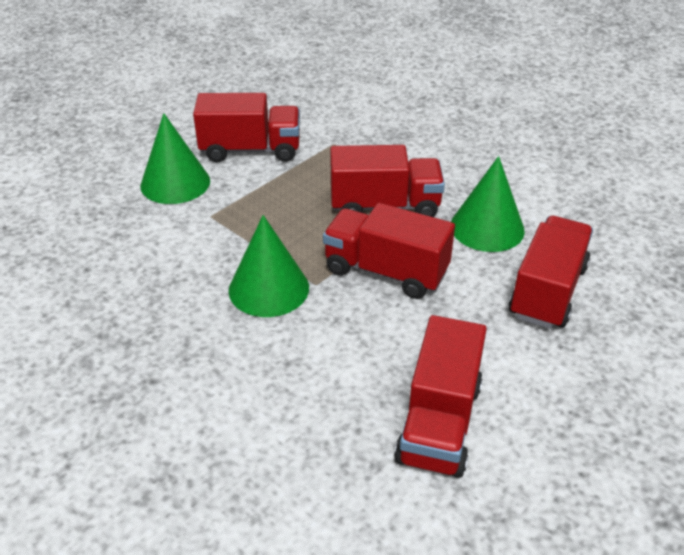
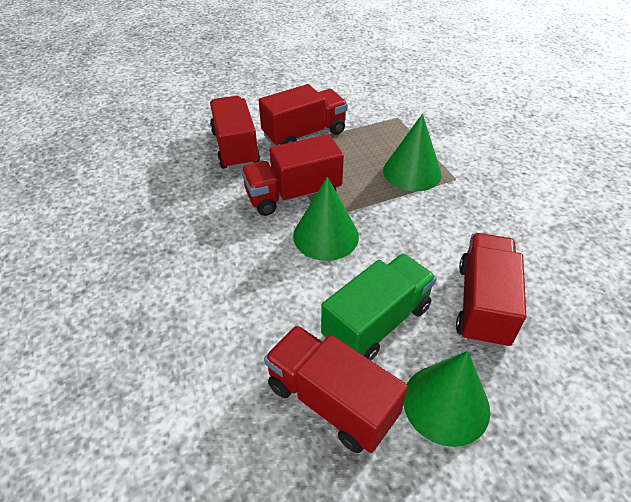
green truck: 0 -> 1

